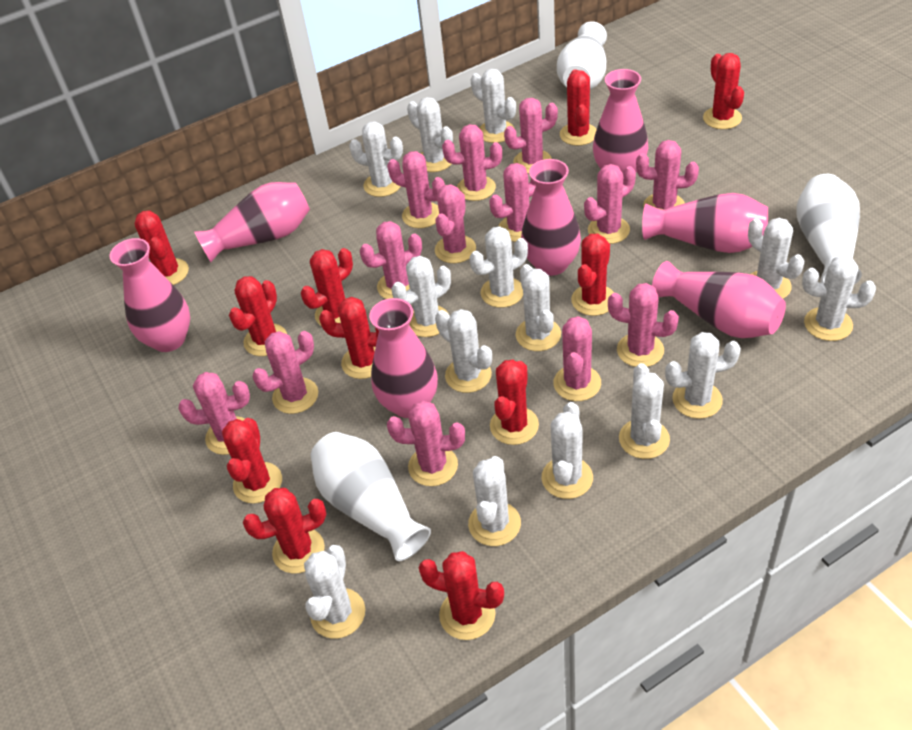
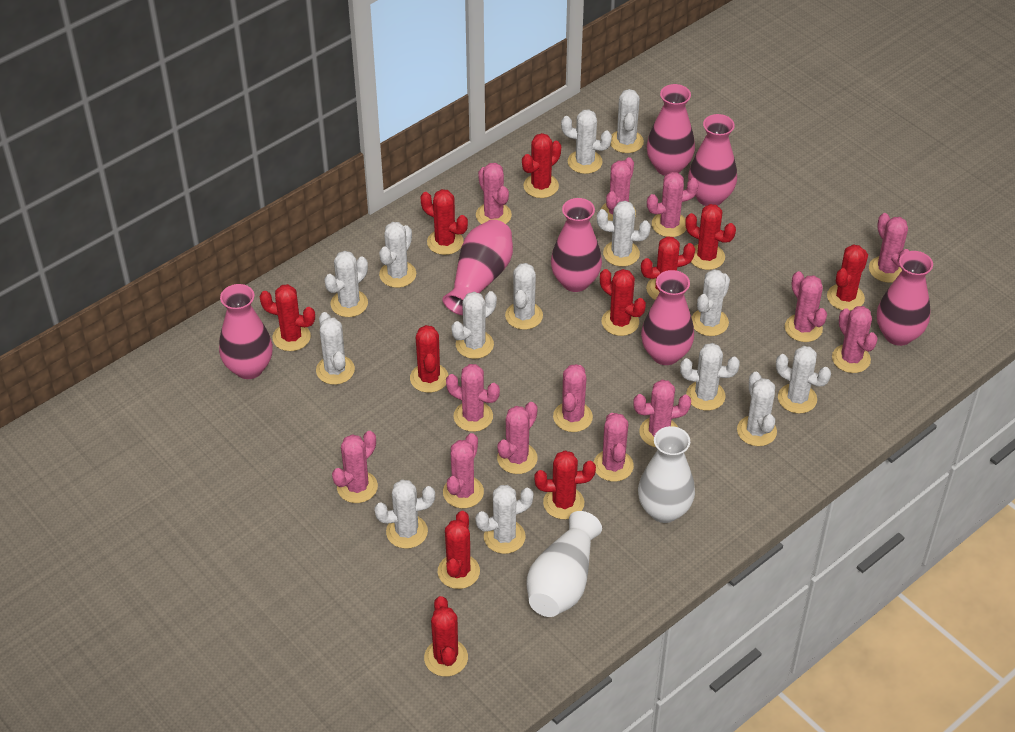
white vase: 3 -> 2

